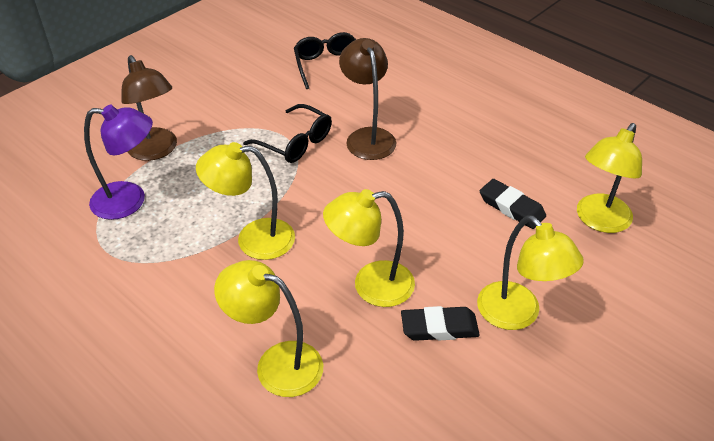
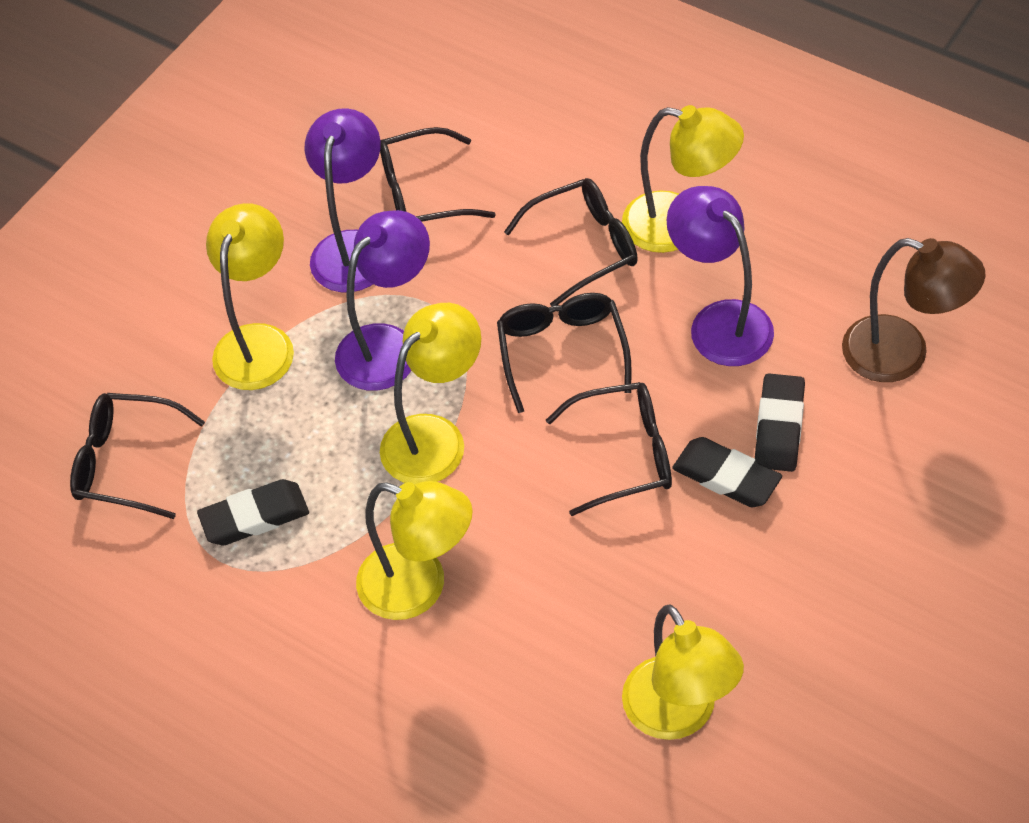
black eraser: 2 -> 3
black glasses: 2 -> 5
brown lamp: 2 -> 1
purple lamp: 1 -> 3

